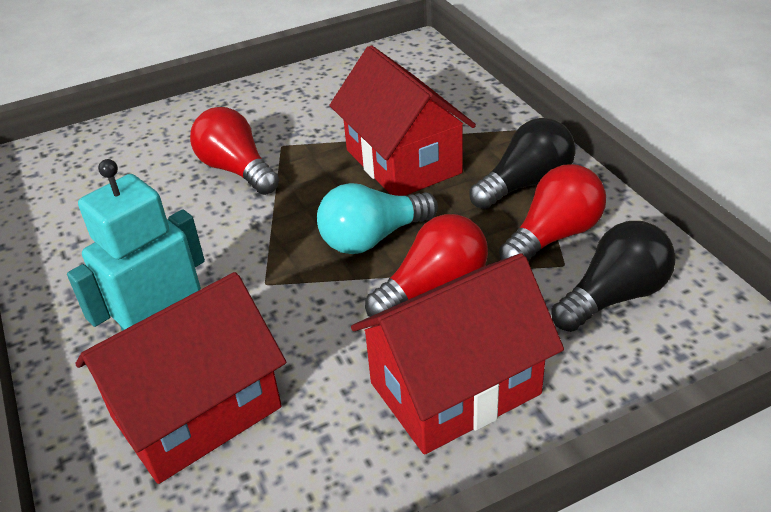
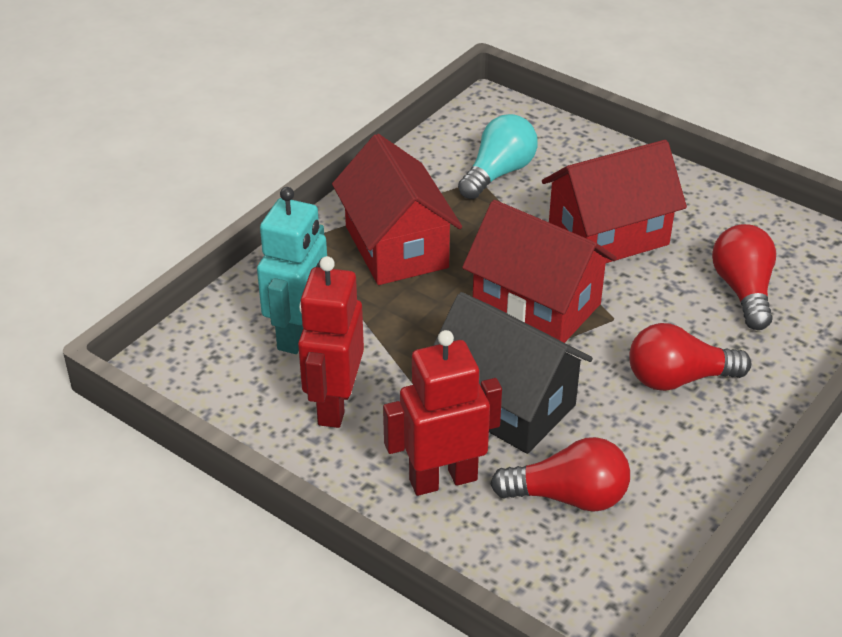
black house: 0 -> 1
black light bulb: 2 -> 0
red robot: 0 -> 2

